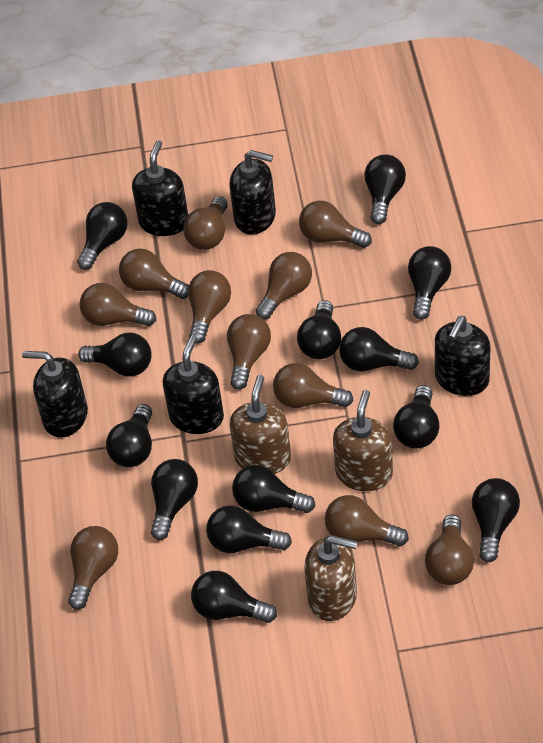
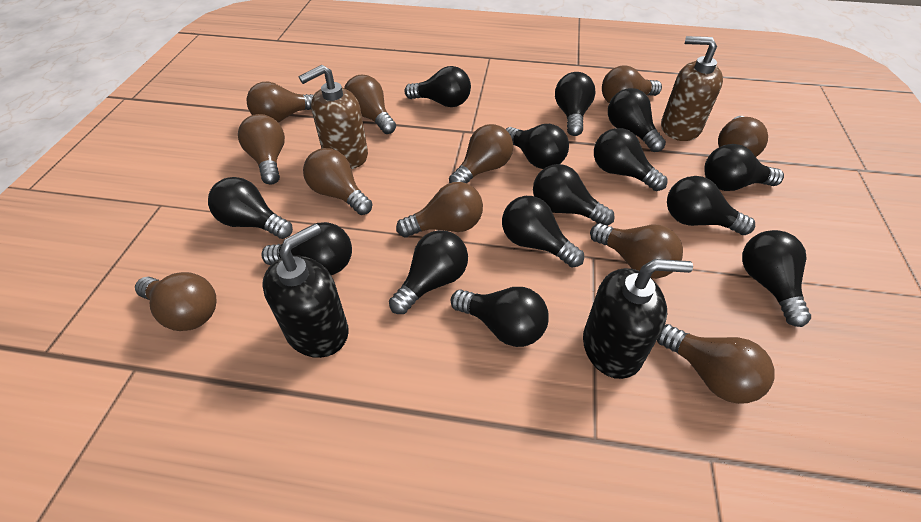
black light bulb: 13 -> 14
black soap dispenser: 5 -> 2
brown soap dispenser: 3 -> 2

